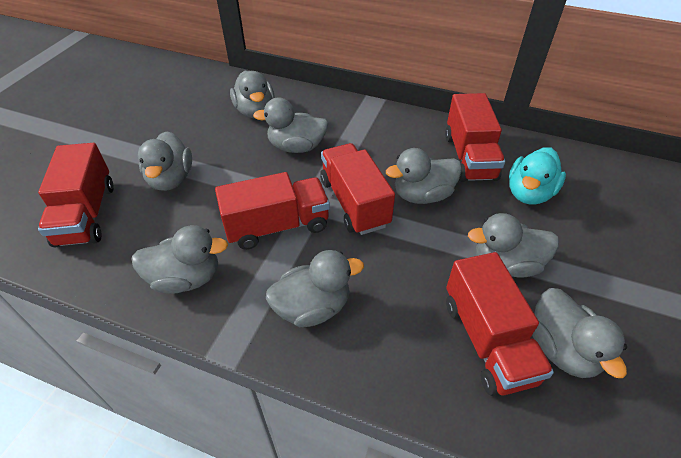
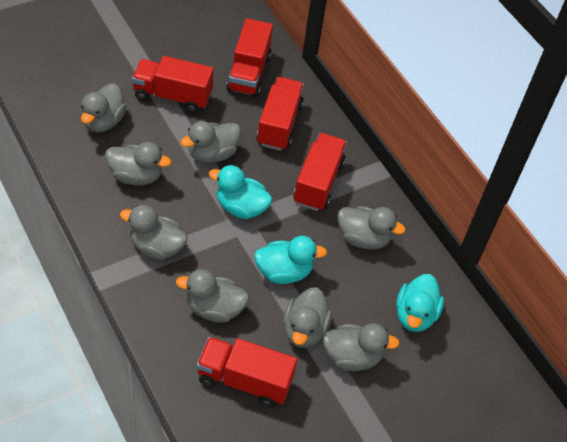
turquoise duck: 1 -> 3

